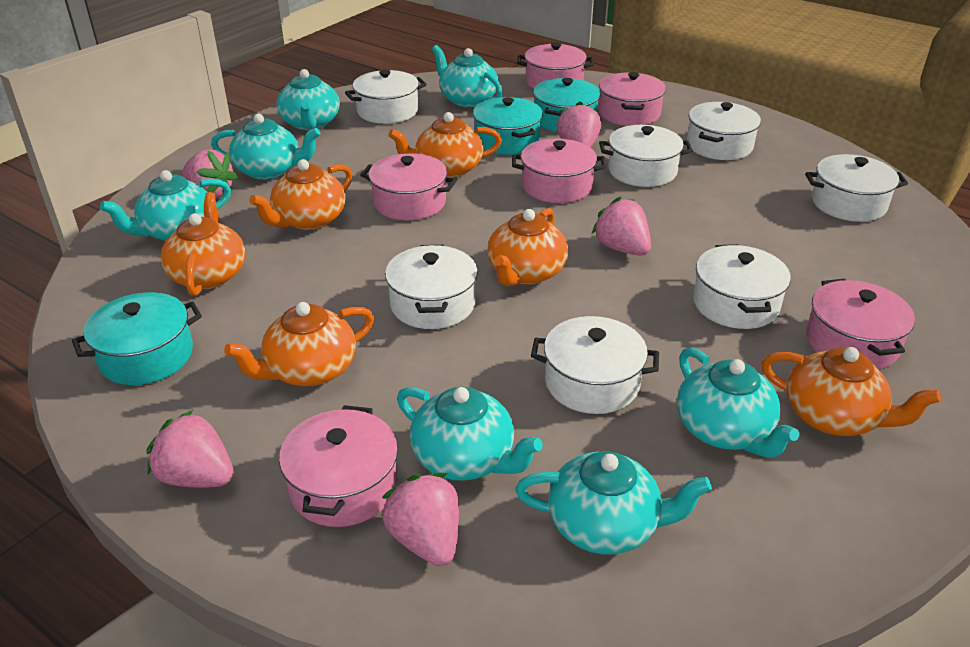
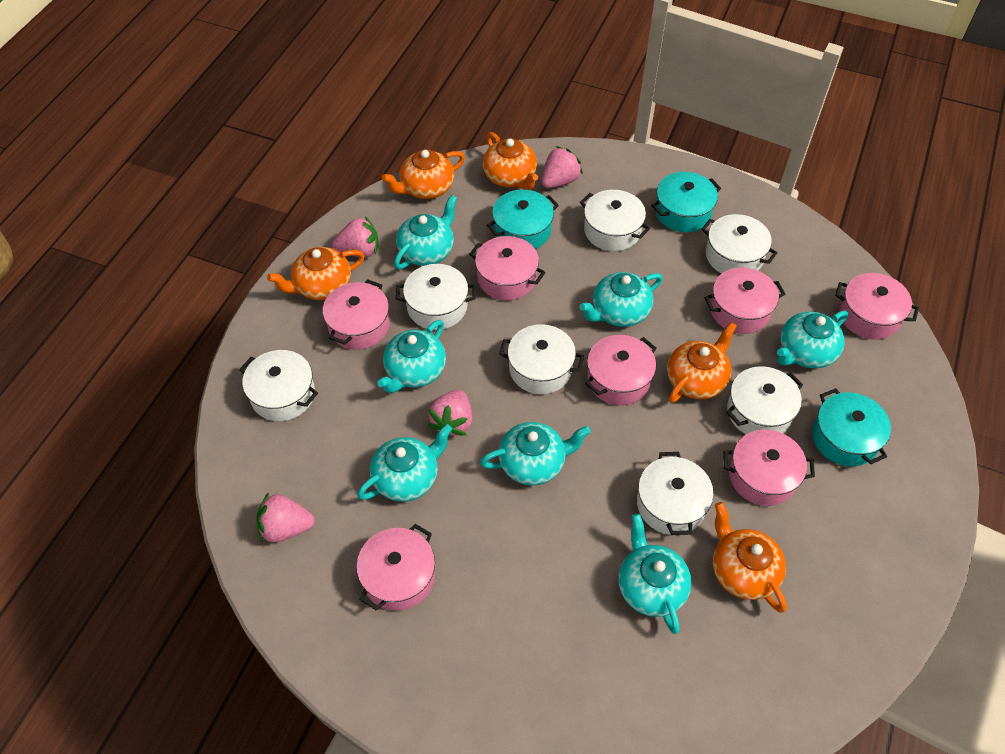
orange teapot: 6 -> 5
pink pot: 6 -> 7
pink strawberry: 5 -> 4

